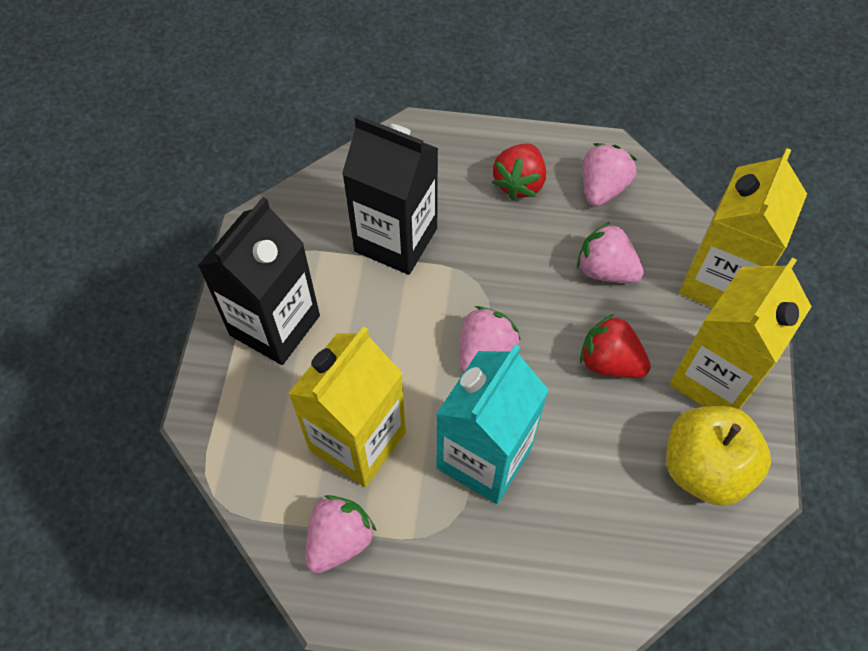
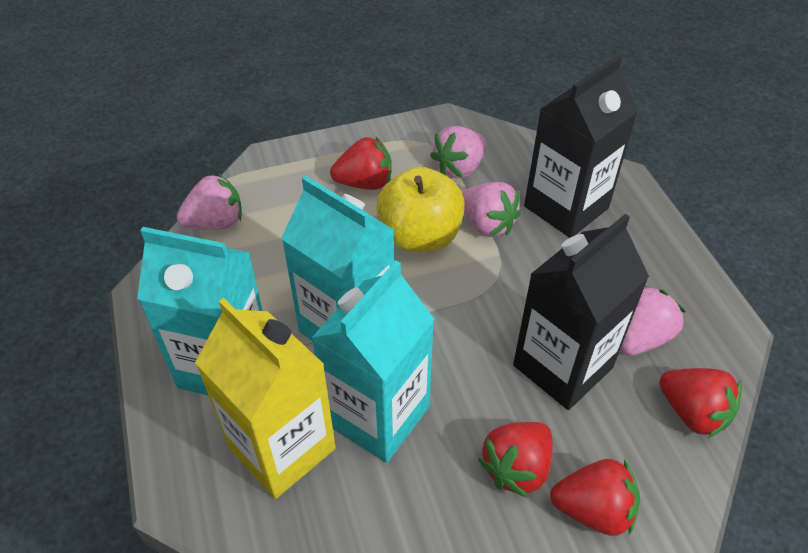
red strawberry: 2 -> 4
turquoise carton: 1 -> 3
yellow carton: 3 -> 1

